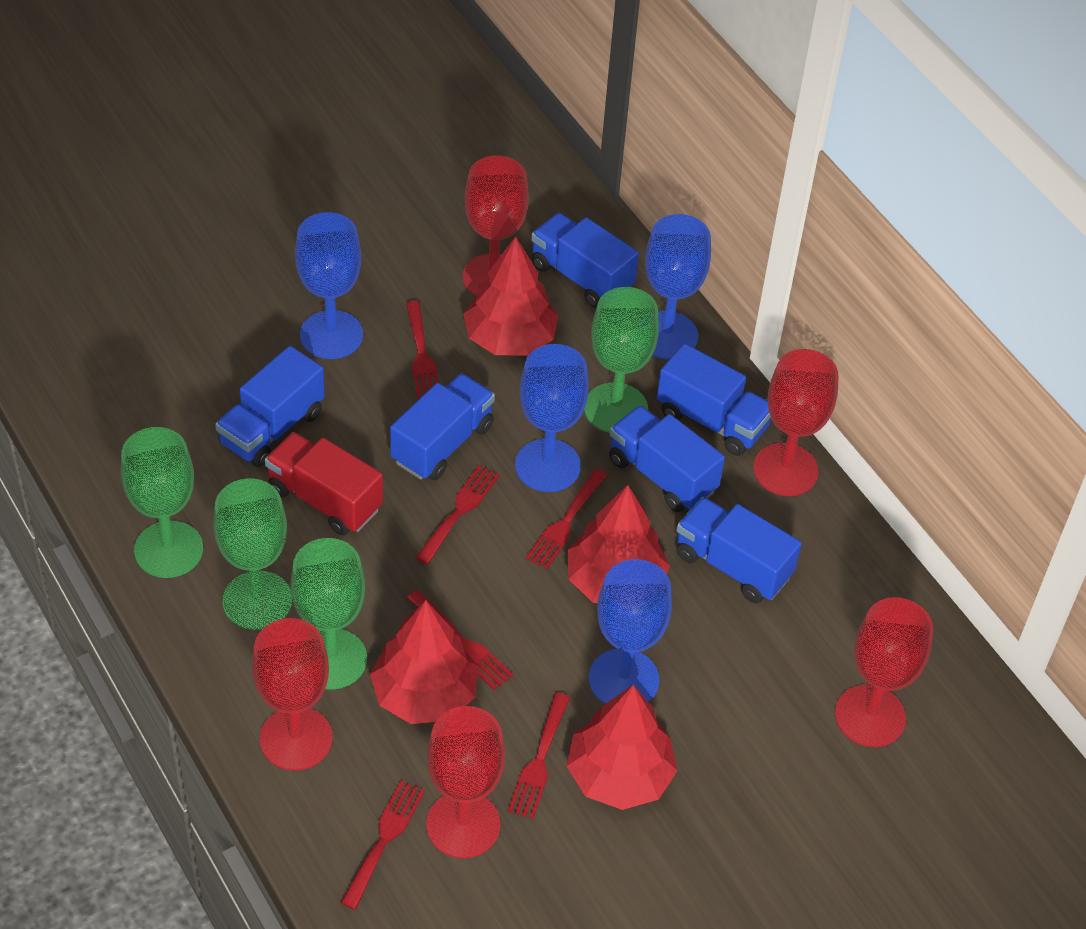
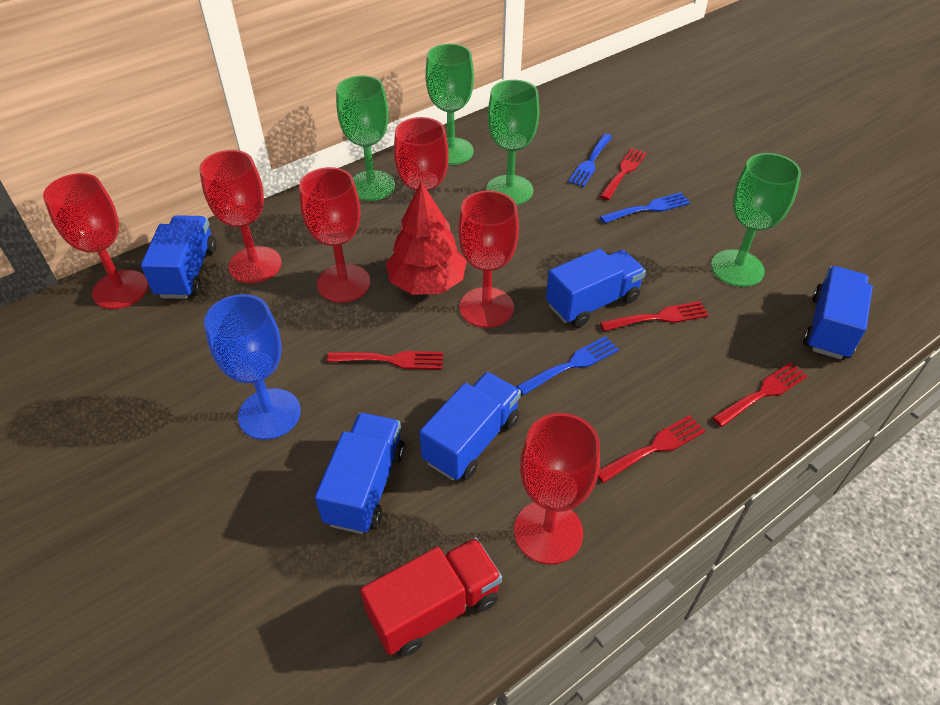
blue fork: 0 -> 3
blue goblet: 4 -> 1
blue truck: 6 -> 5
red fork: 6 -> 5
red goblet: 5 -> 6
red tree: 4 -> 1

